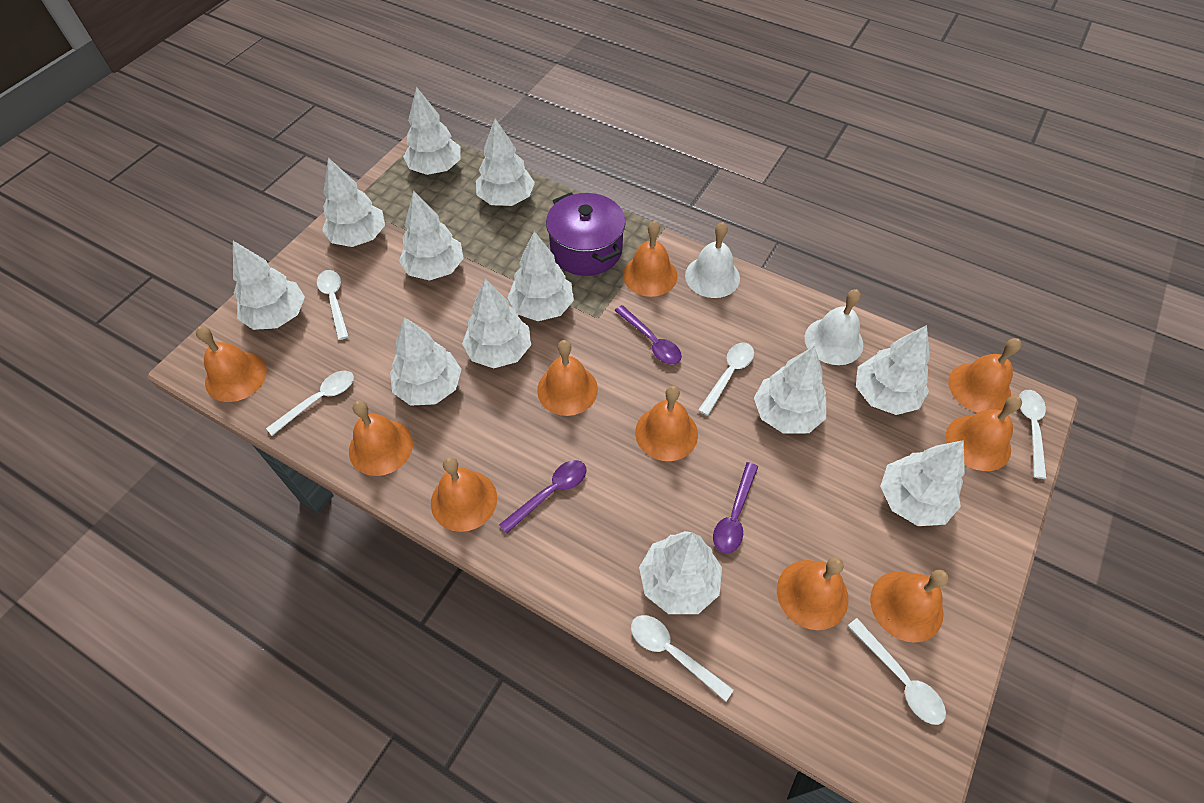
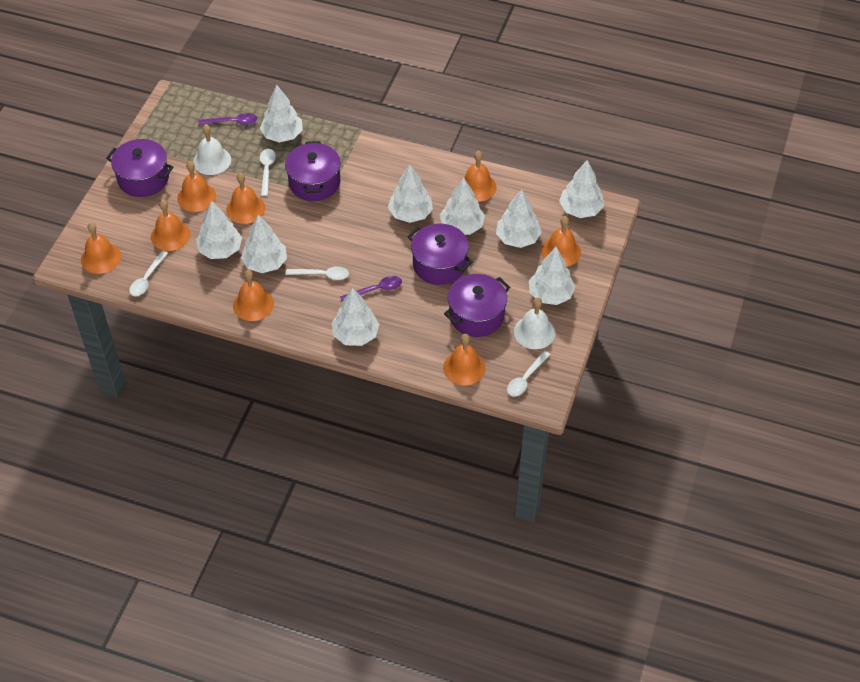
orange bell: 10 -> 8
purple pot: 1 -> 4
purple spoon: 3 -> 2
white spoon: 6 -> 4
white tree: 12 -> 9

